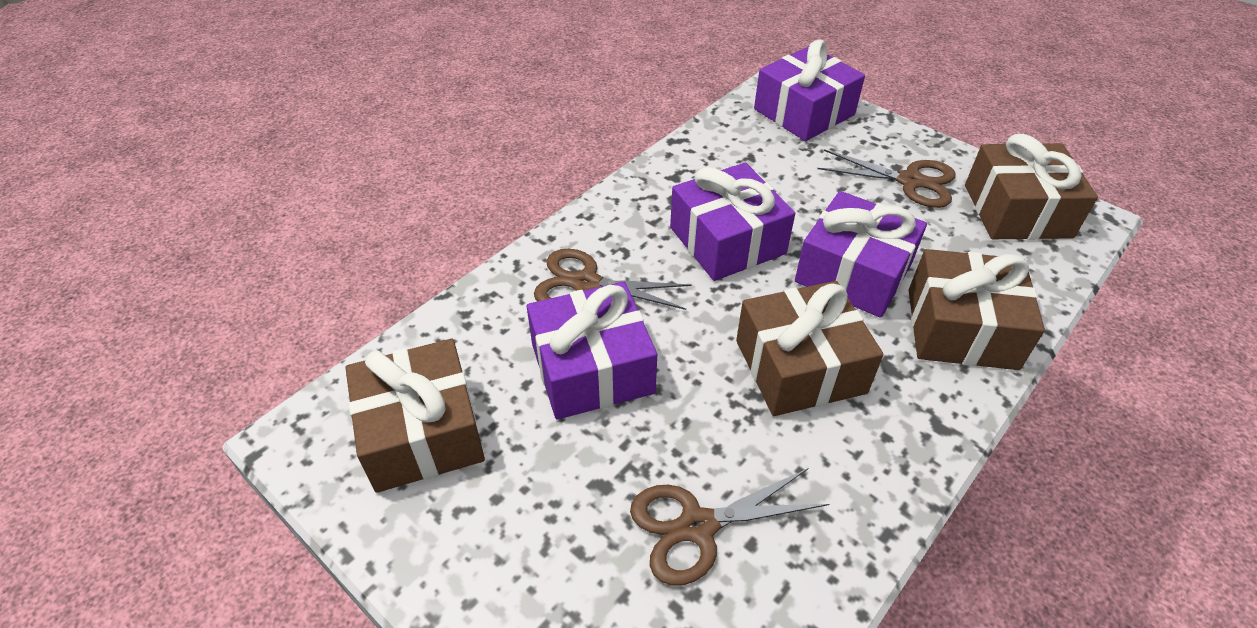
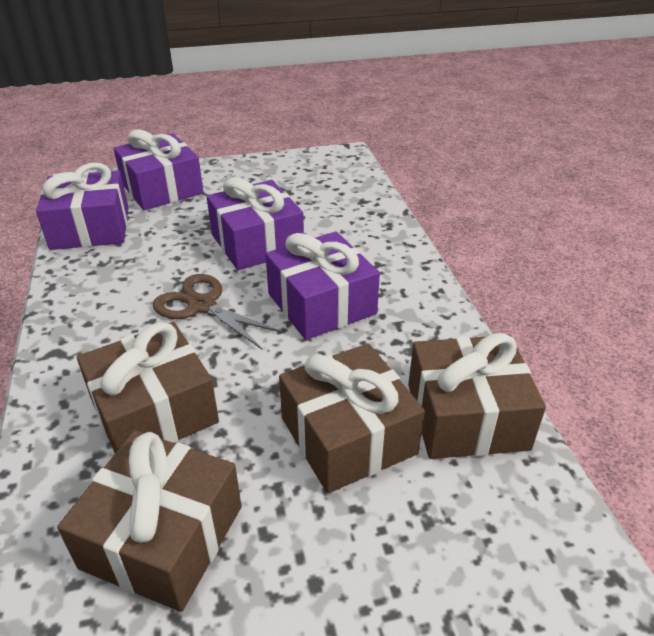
brown scissors: 3 -> 1

